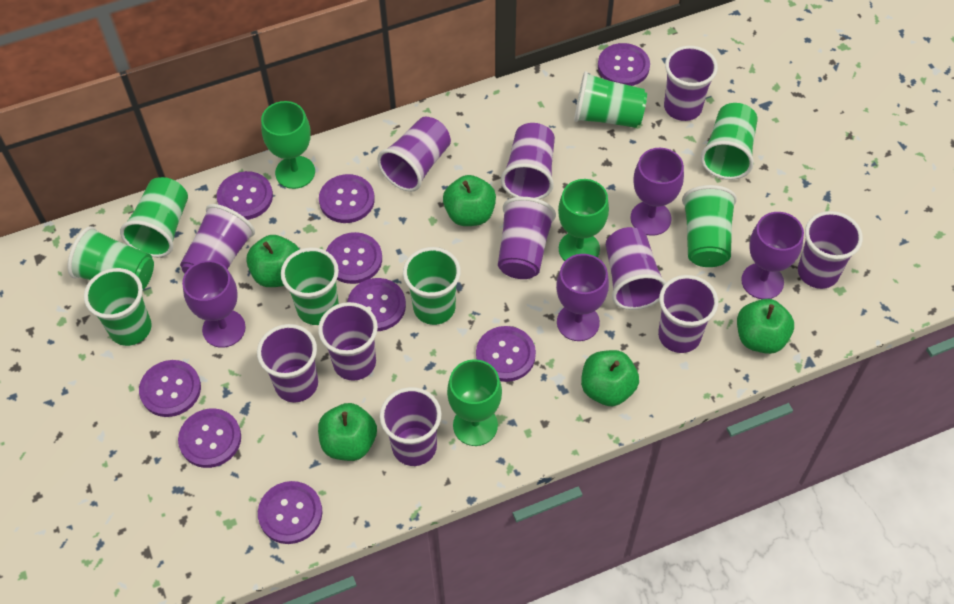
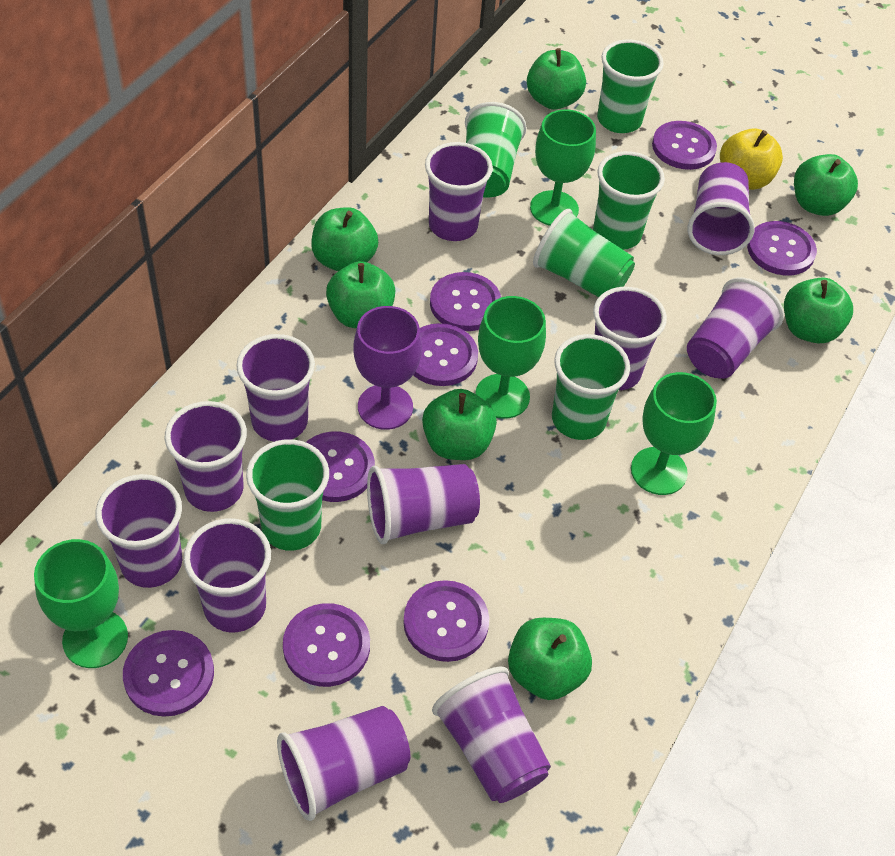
green apple: 5 -> 7
green cup: 8 -> 6
green goblet: 3 -> 4
purple button: 9 -> 8
purple goblet: 4 -> 1
yellow apple: 0 -> 1

